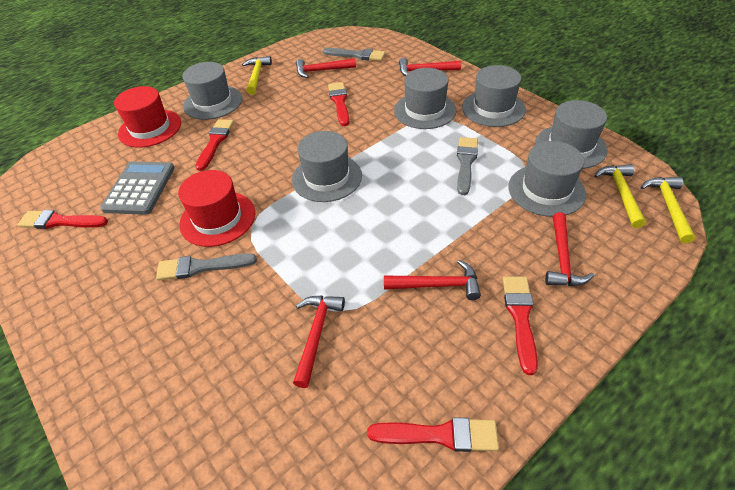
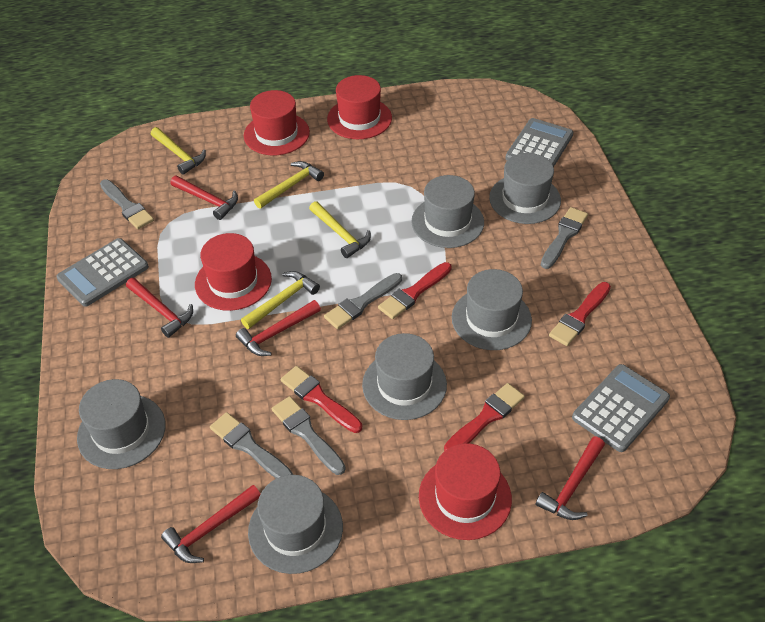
grey brush: 3 -> 5
grey calculator: 1 -> 3
red brush: 5 -> 4
red hat: 2 -> 4
yellow hammer: 3 -> 4

